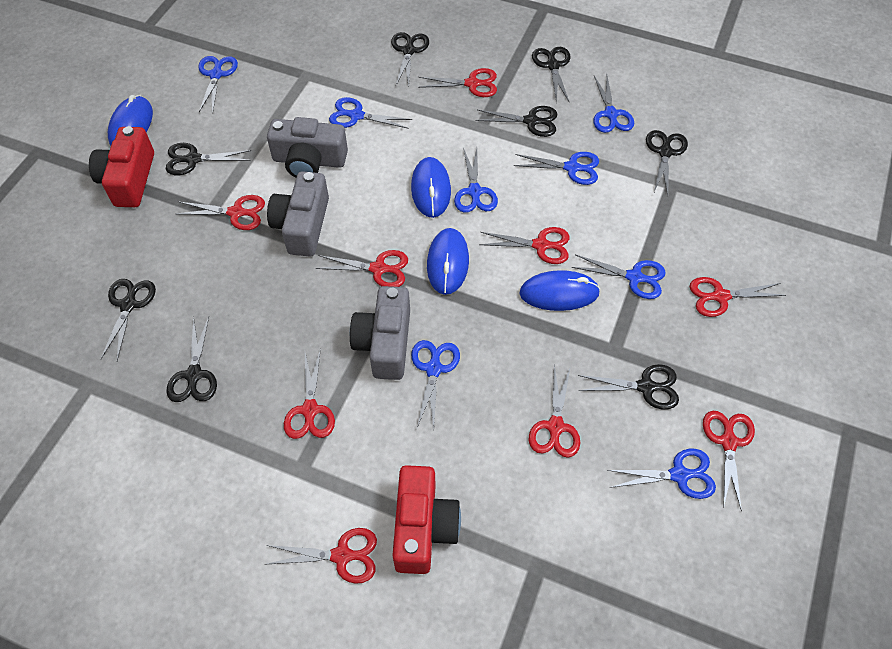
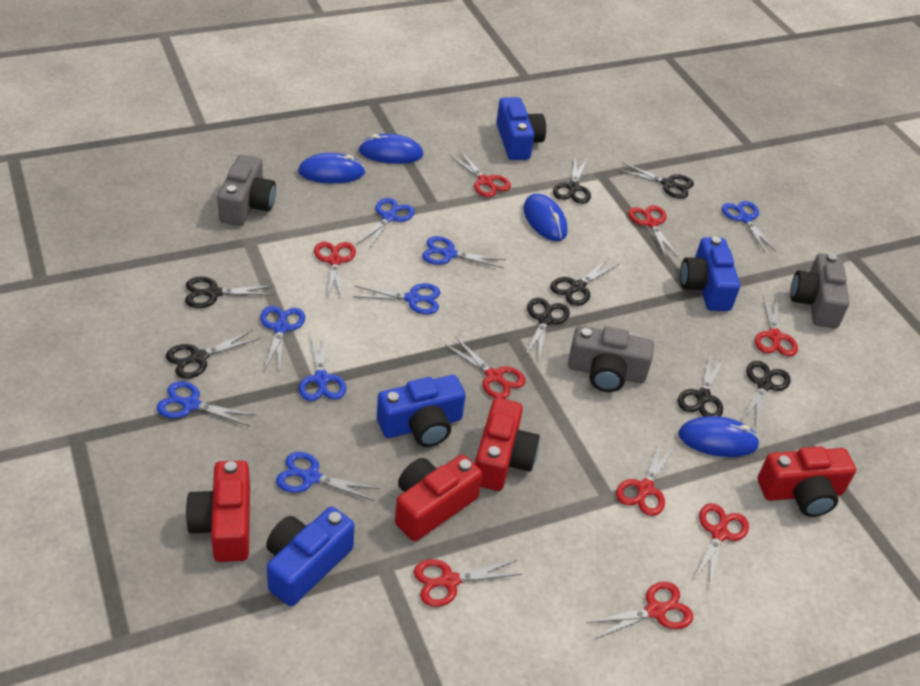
blue camera: 0 -> 4
red camera: 2 -> 4

